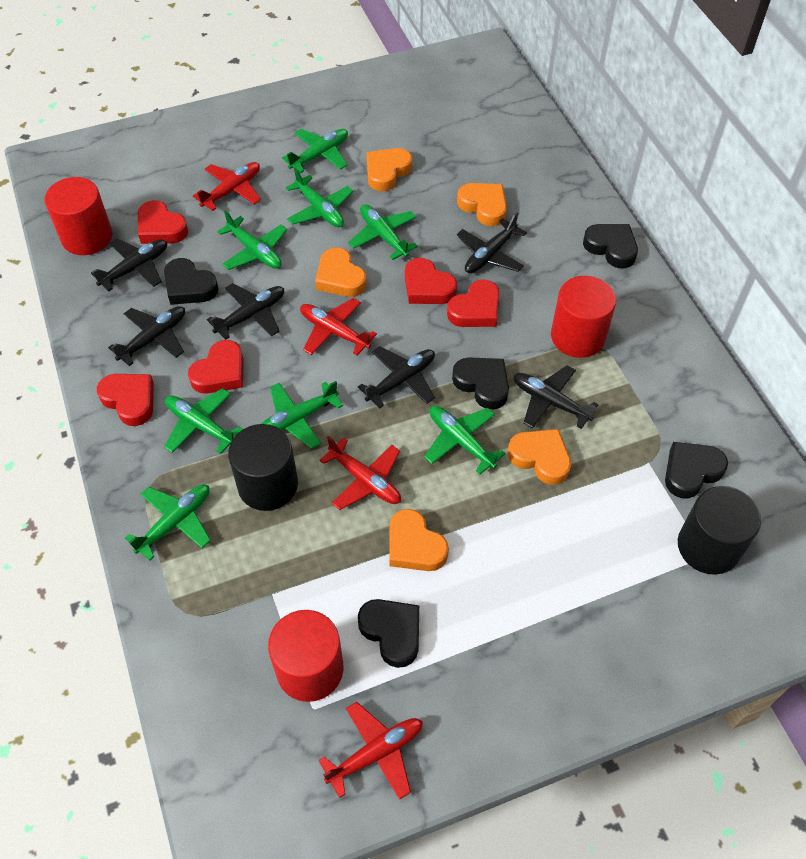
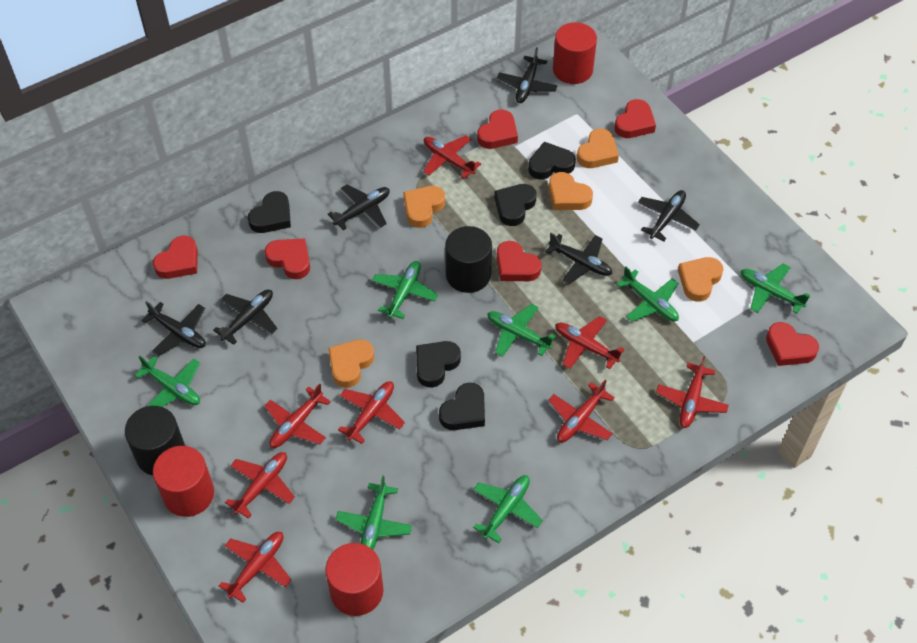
green plane: 8 -> 7
red heart: 5 -> 6
red plane: 4 -> 8

